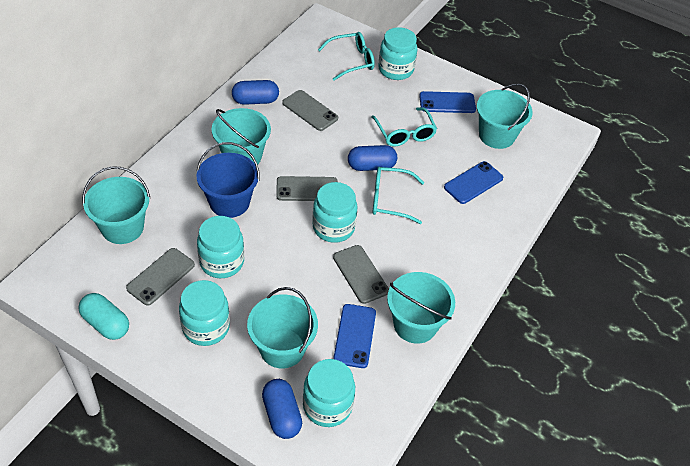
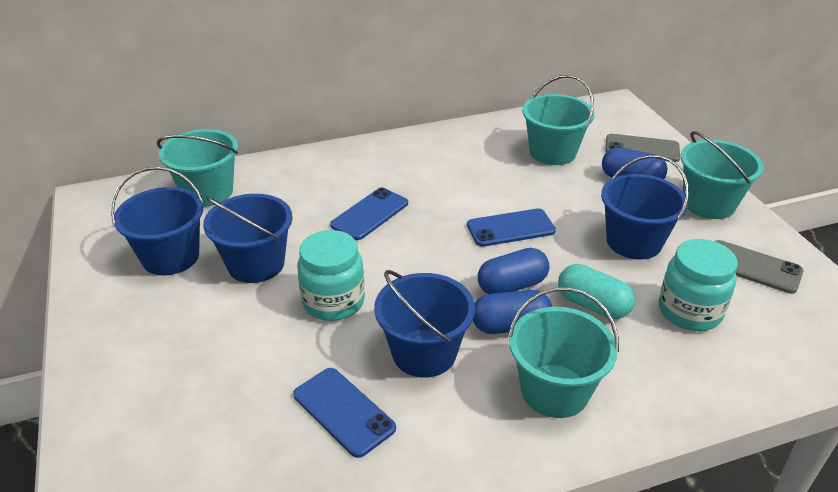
blue bucket: 1 -> 4
grey phone: 4 -> 2
turquoise bucket: 5 -> 4
turquoise glasses: 3 -> 0
turquoise jar: 5 -> 2

